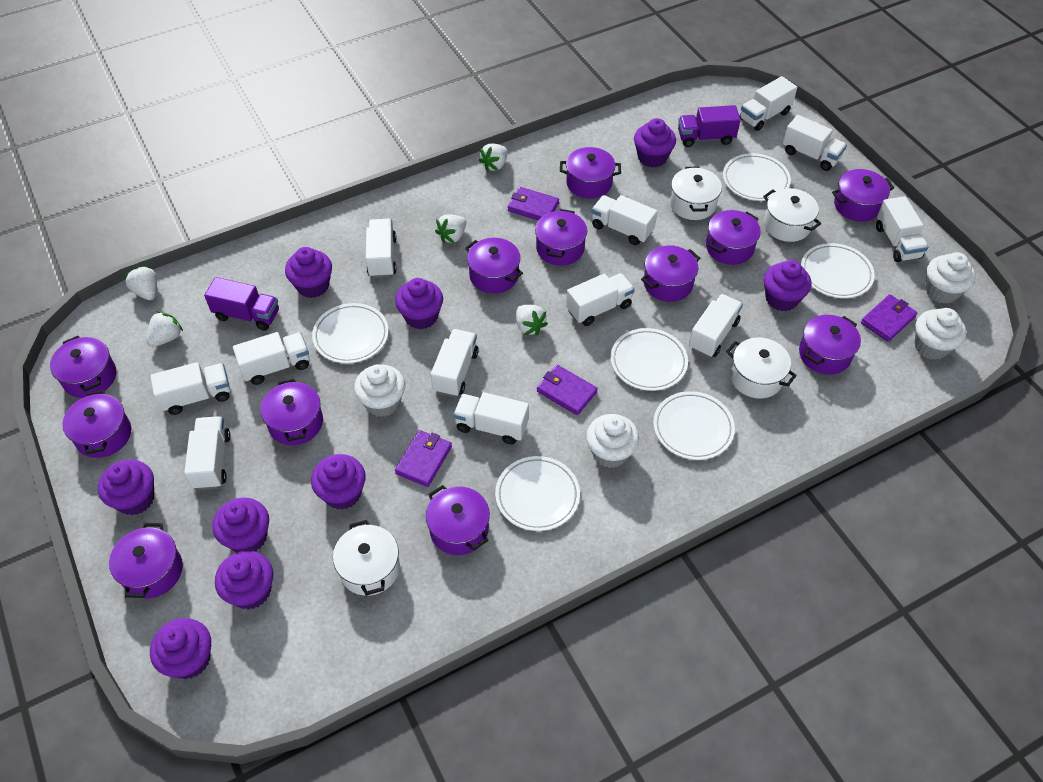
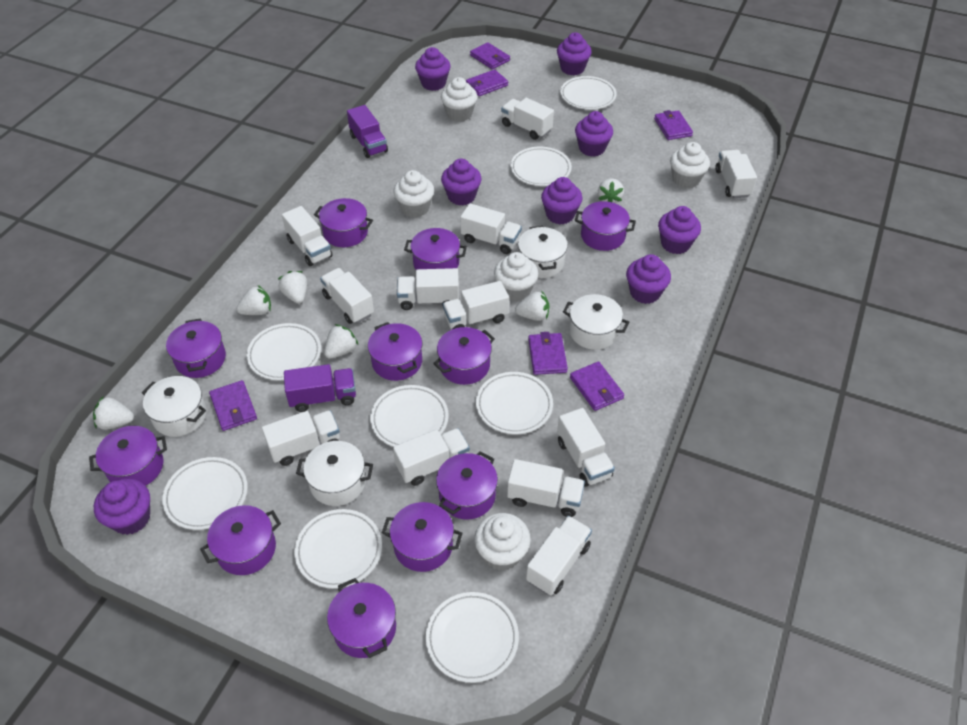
purple cupcake: 9 -> 8
purple pot: 12 -> 11
purple wallet: 4 -> 6
white cupcake: 4 -> 5
white plate: 6 -> 8
white strawberry: 5 -> 6

